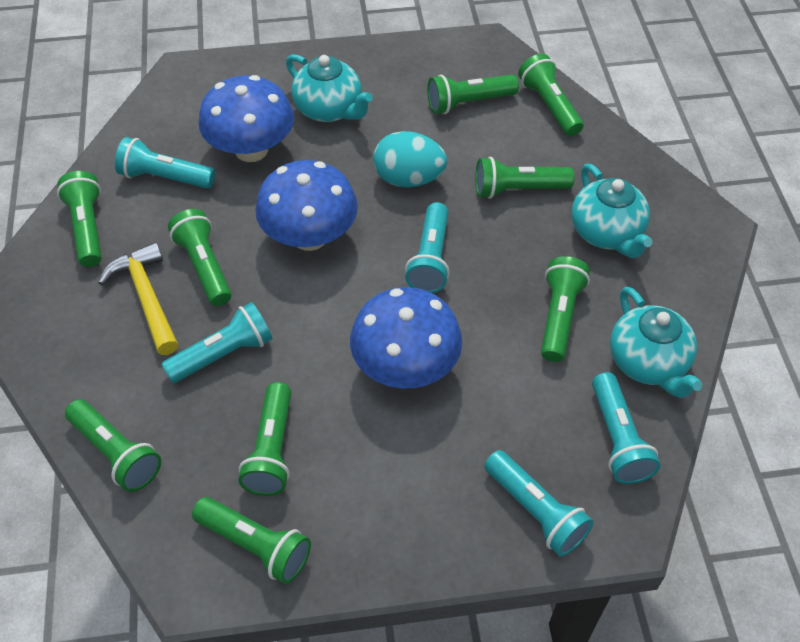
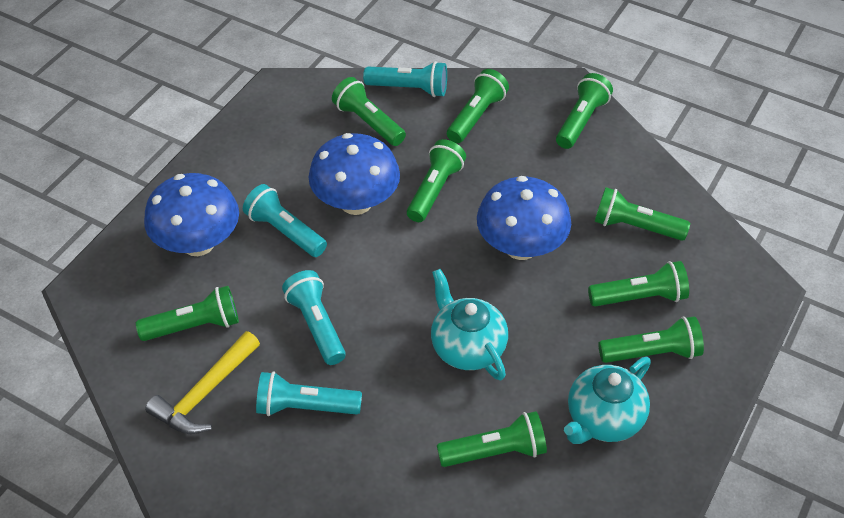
turquoise egg: 1 -> 0
turquoise flashlight: 5 -> 4
turquoise teapot: 3 -> 2

